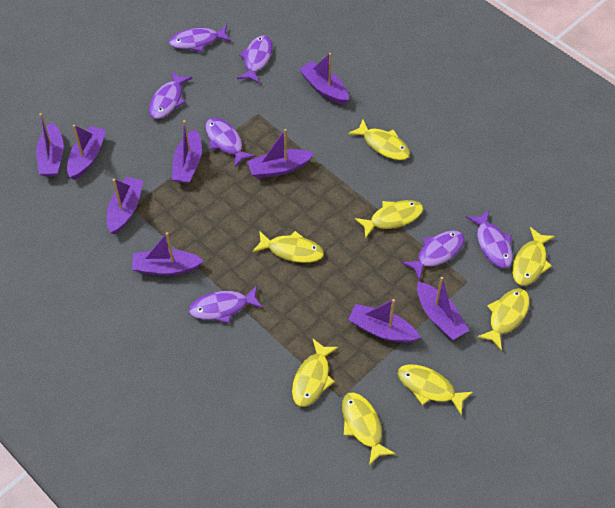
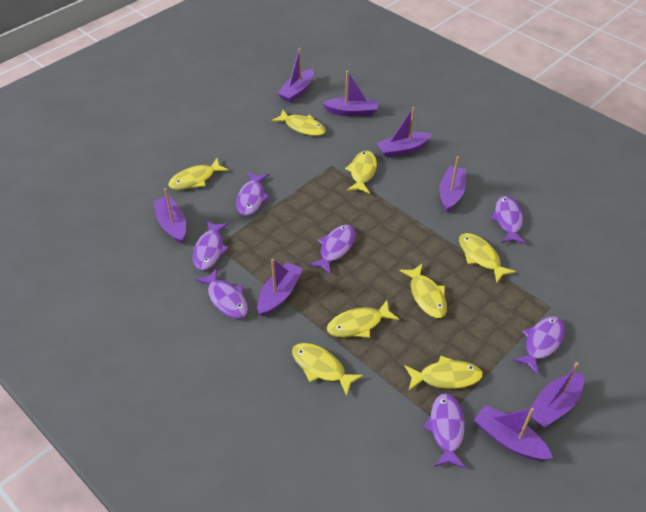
purple boat: 9 -> 8

